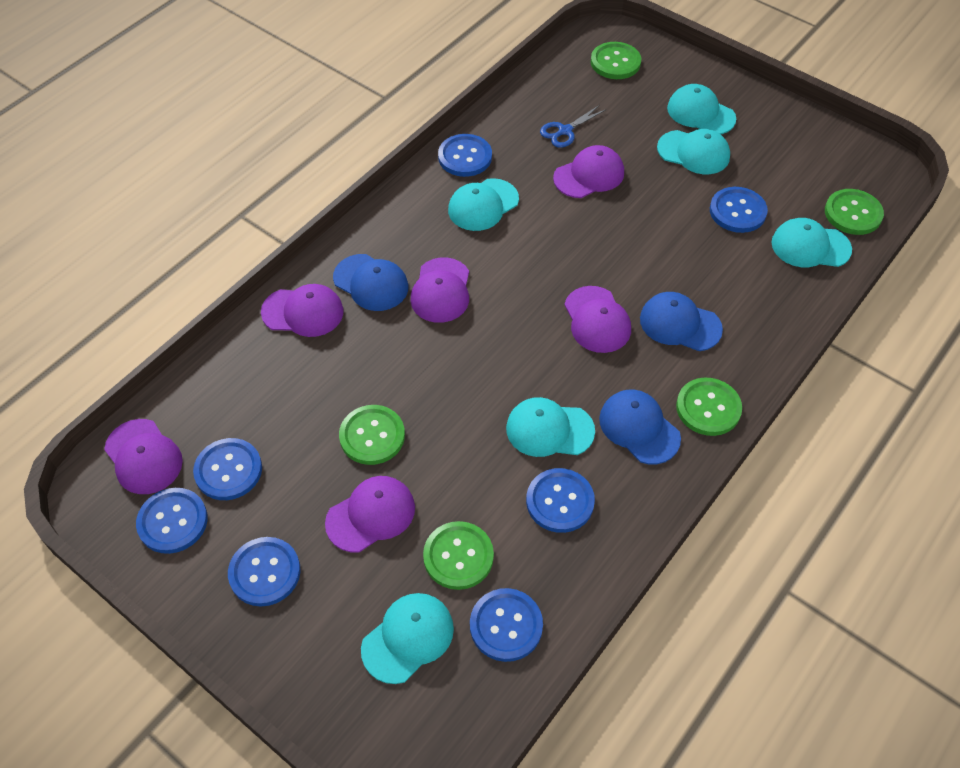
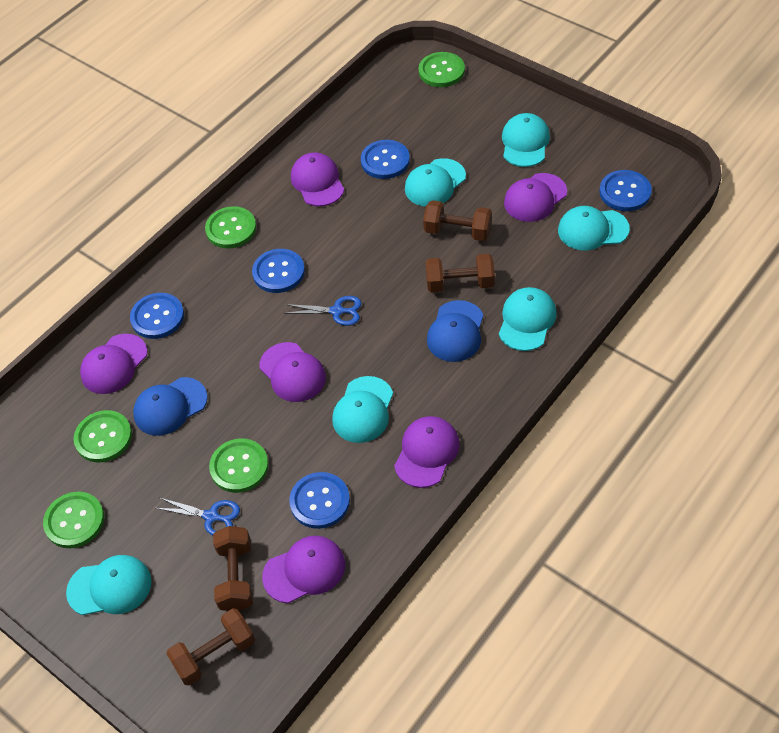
blue button: 7 -> 5
blue cap: 3 -> 2
blue scissors: 1 -> 2
brown dumbbell: 0 -> 4

